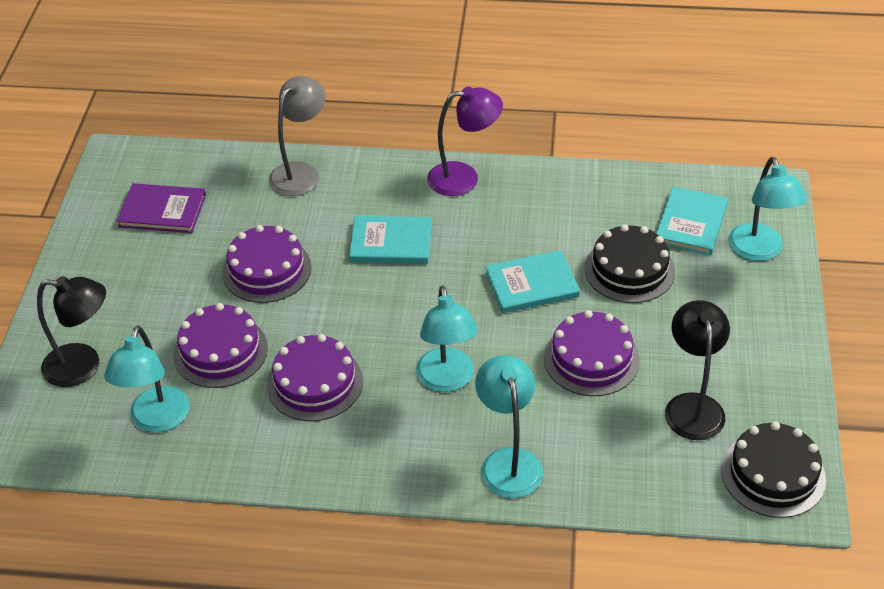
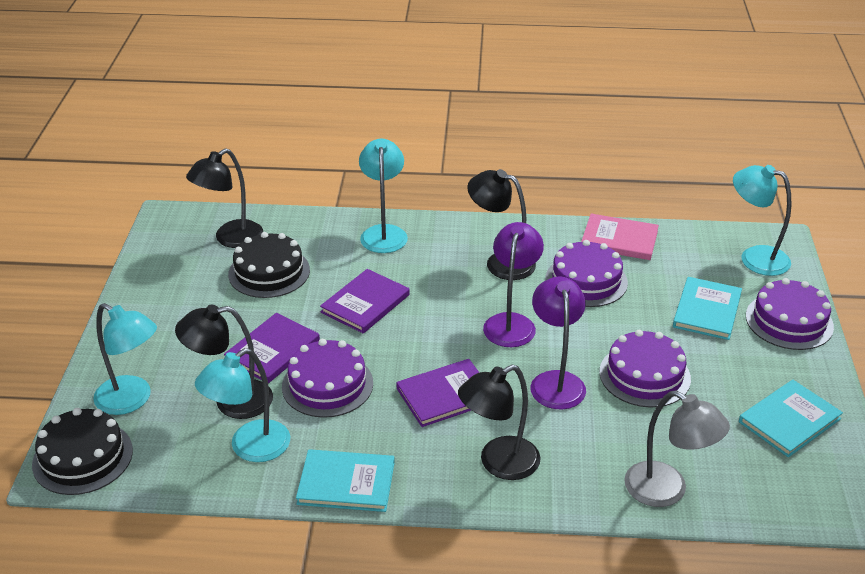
black lamp: 2 -> 4
pink book: 0 -> 1
purple book: 1 -> 3
purple lamp: 1 -> 2

